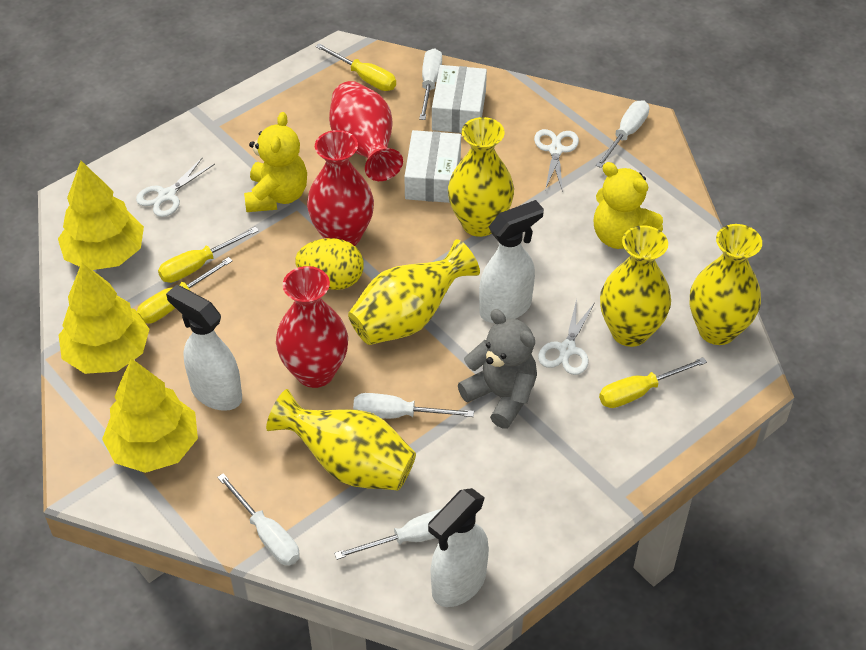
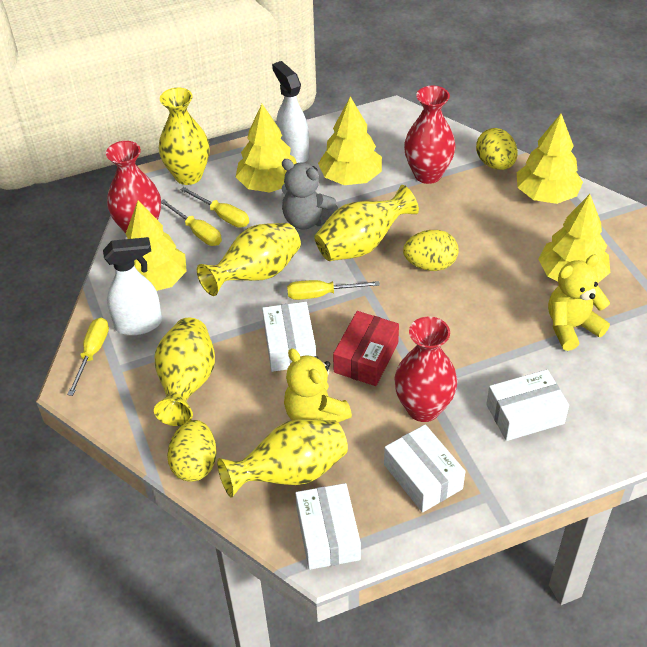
red box: 0 -> 1
white box: 2 -> 4
white scissors: 3 -> 0
white screwdriver: 5 -> 0
white spray bottle: 3 -> 2
yellow egg: 1 -> 3
yellow tree: 3 -> 5

